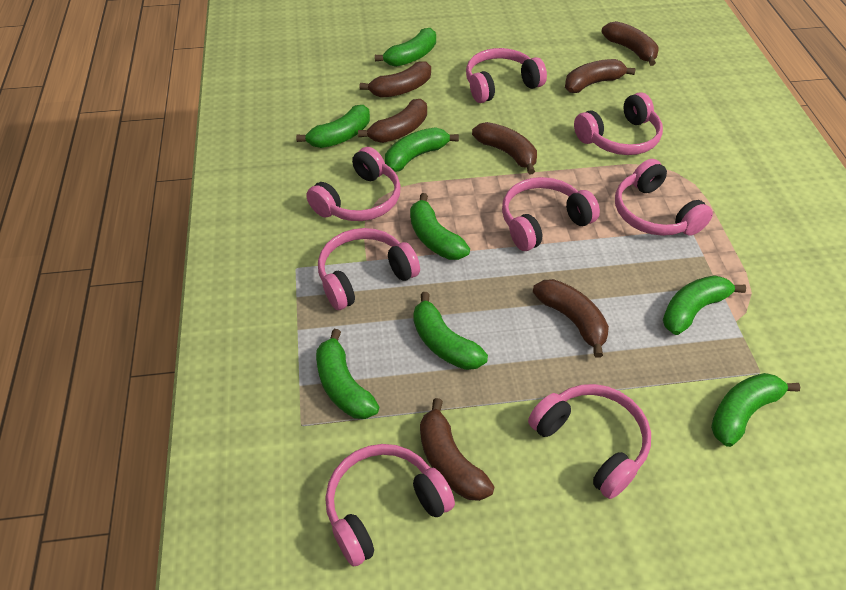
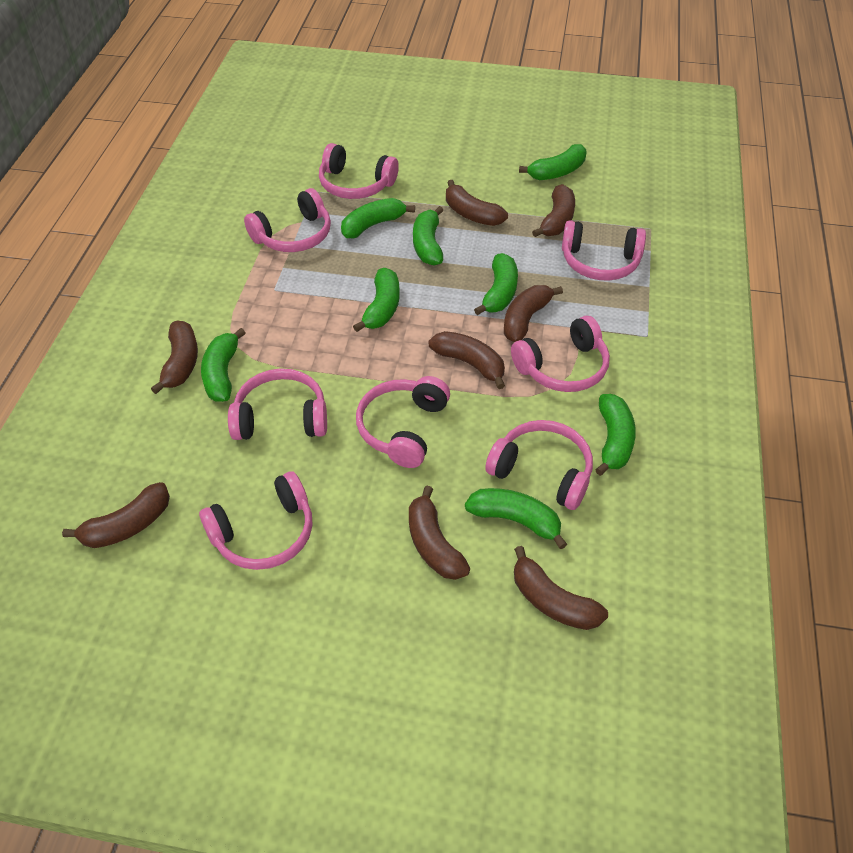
brown banana: 7 -> 8

